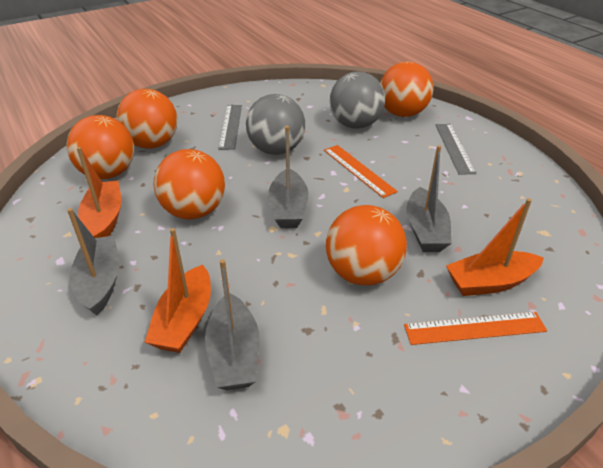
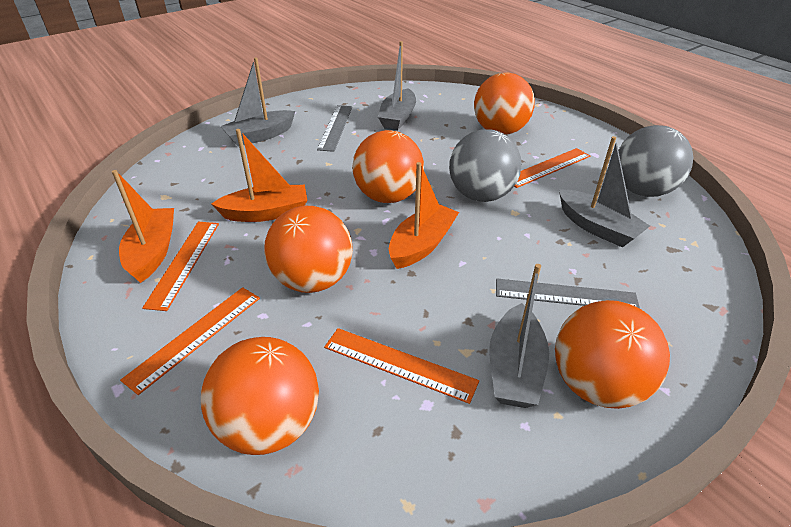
orange ruler: 2 -> 4

